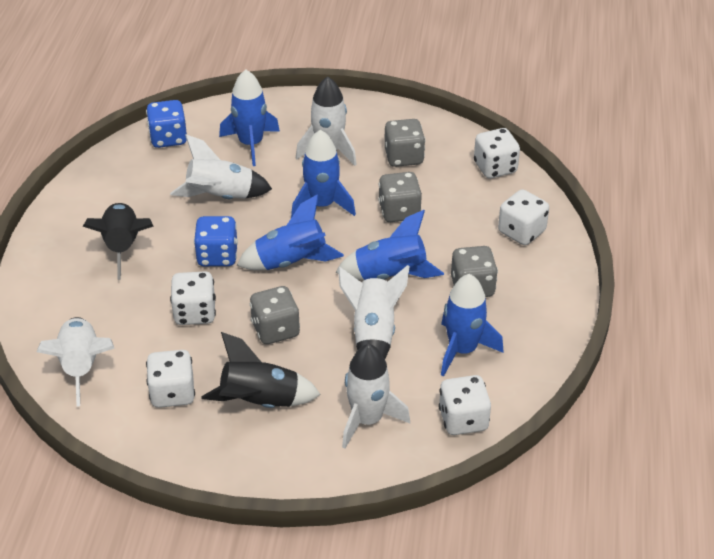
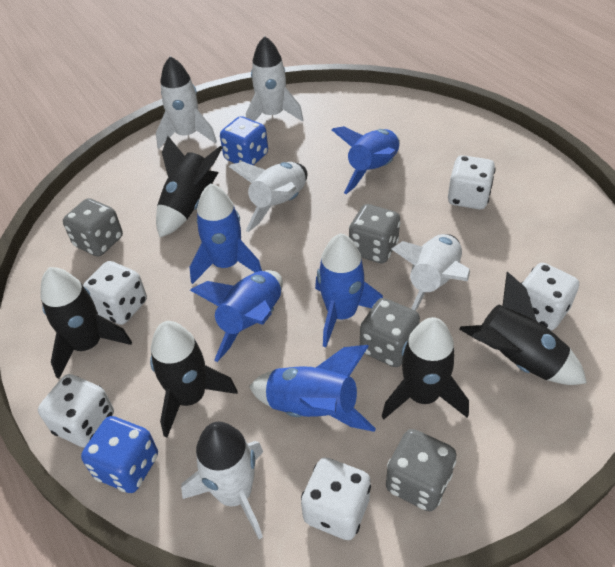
black rocket: 2 -> 5

